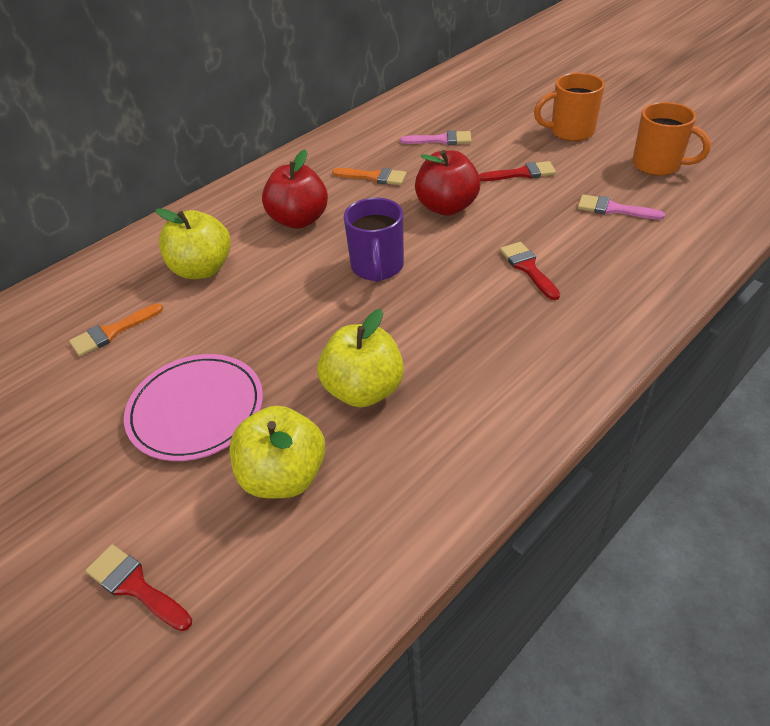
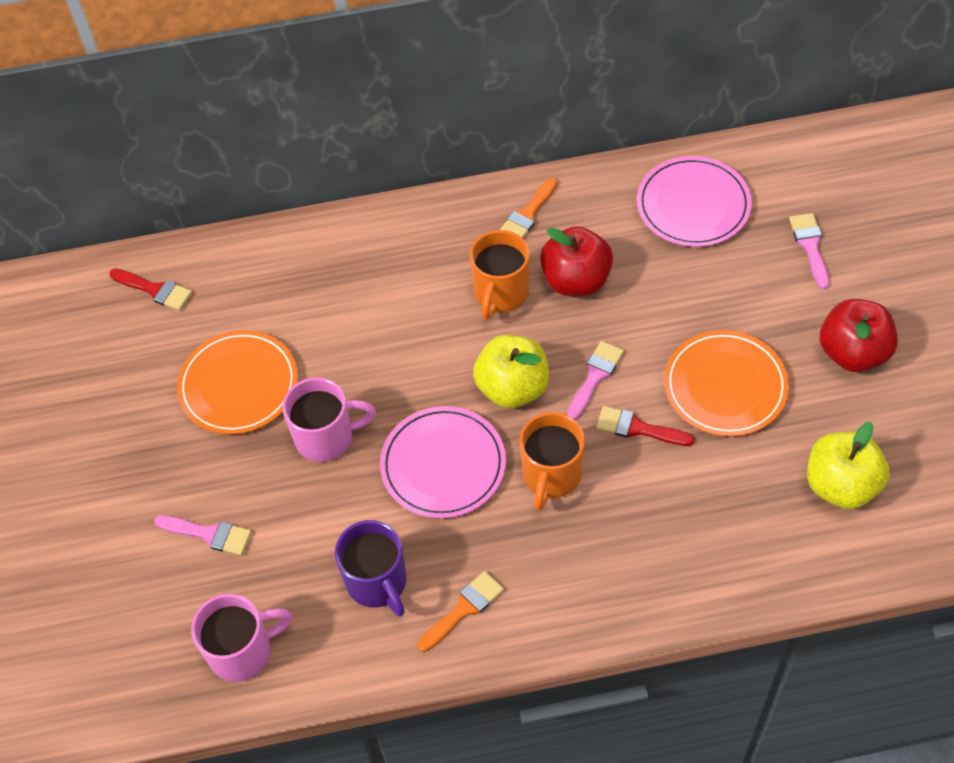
orange plate: 0 -> 2
pink brush: 2 -> 3
pink mug: 0 -> 2
pink plate: 1 -> 2
red brush: 3 -> 2
yellow apple: 3 -> 2

